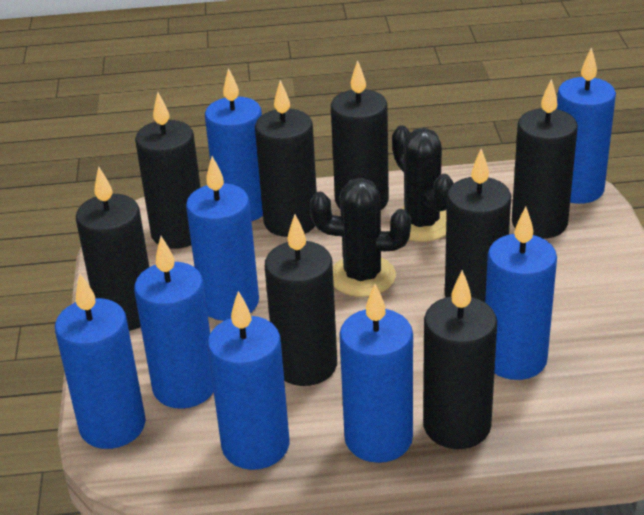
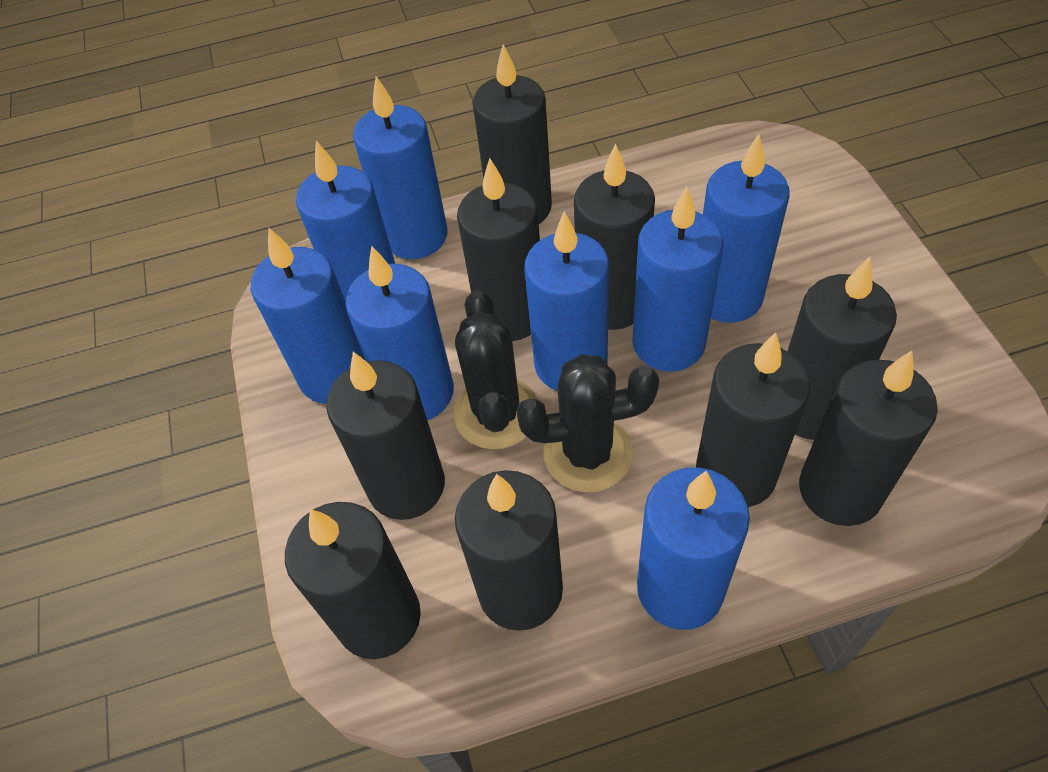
black candle: 8 -> 9

